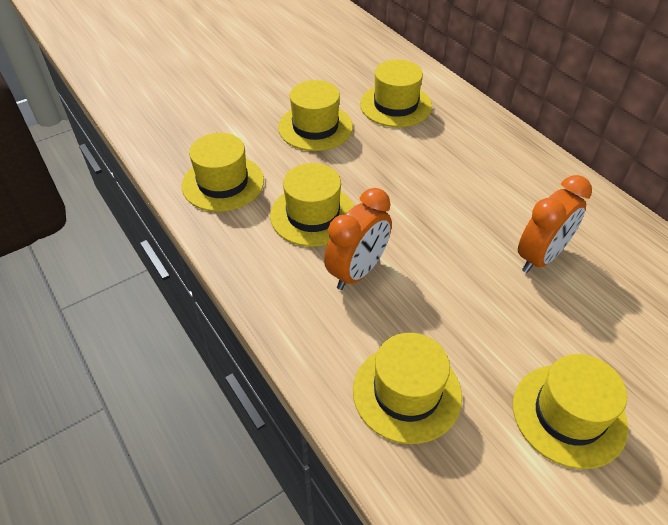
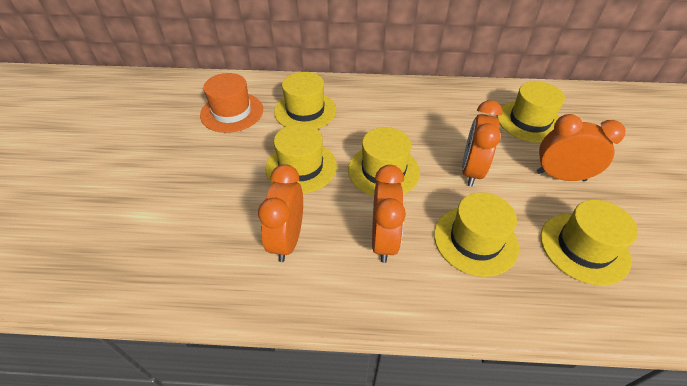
orange clock: 2 -> 4
orange hat: 0 -> 1

